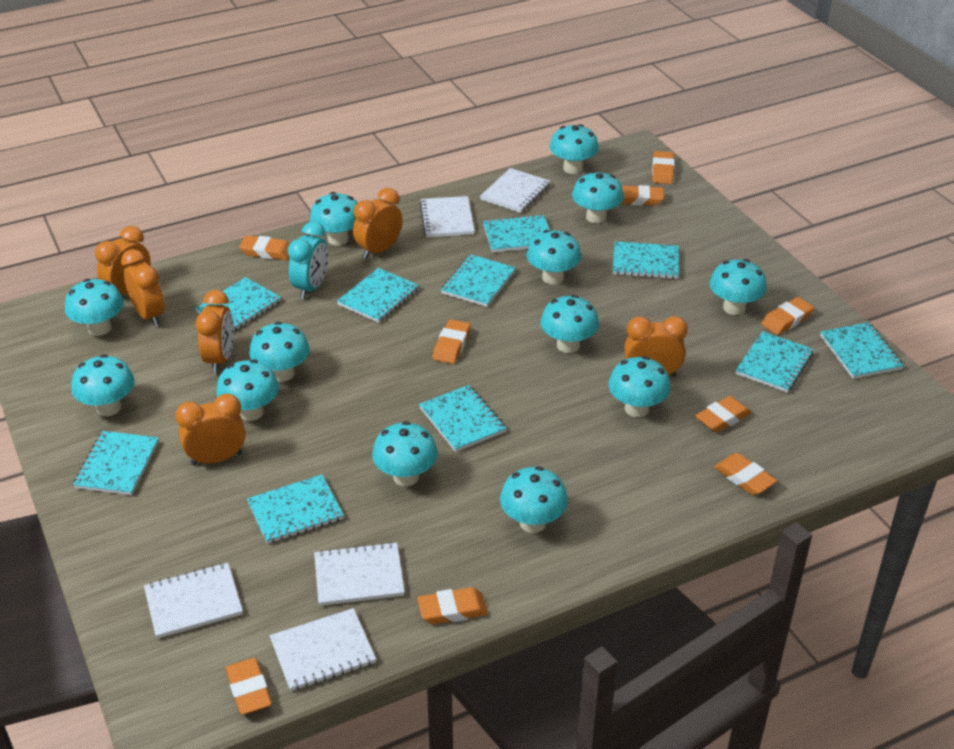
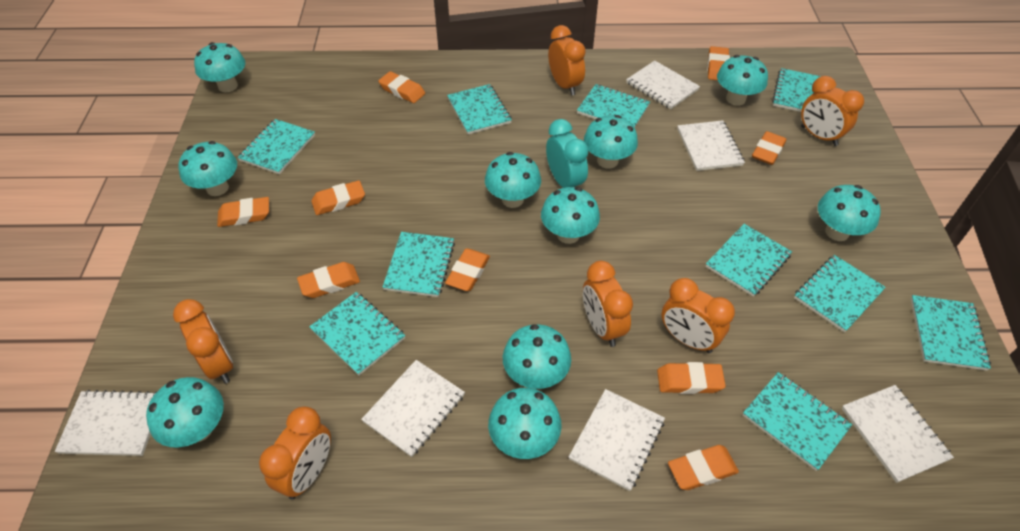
turquoise mushroom: 13 -> 10
white notebook: 5 -> 6

